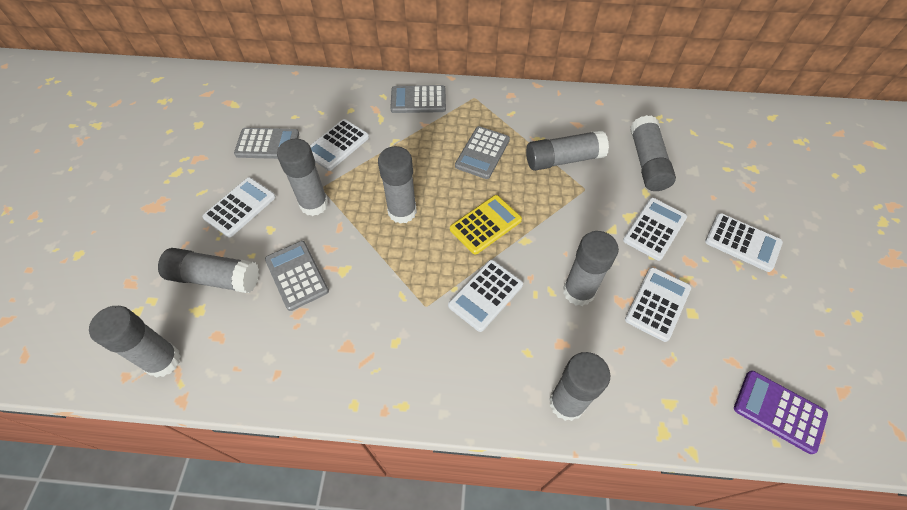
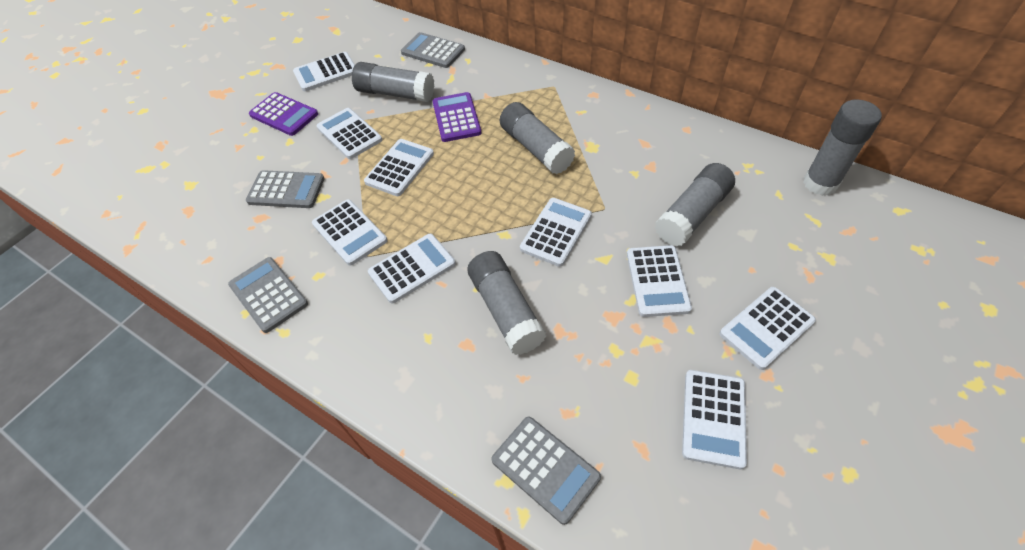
grey glue stick: 8 -> 5
purple calculator: 1 -> 2
white calculator: 6 -> 9
yellow calculator: 1 -> 0

